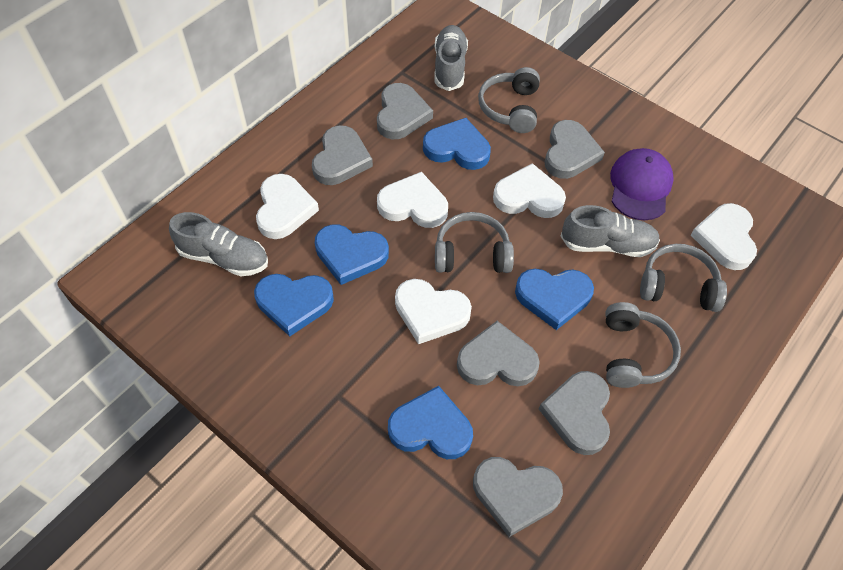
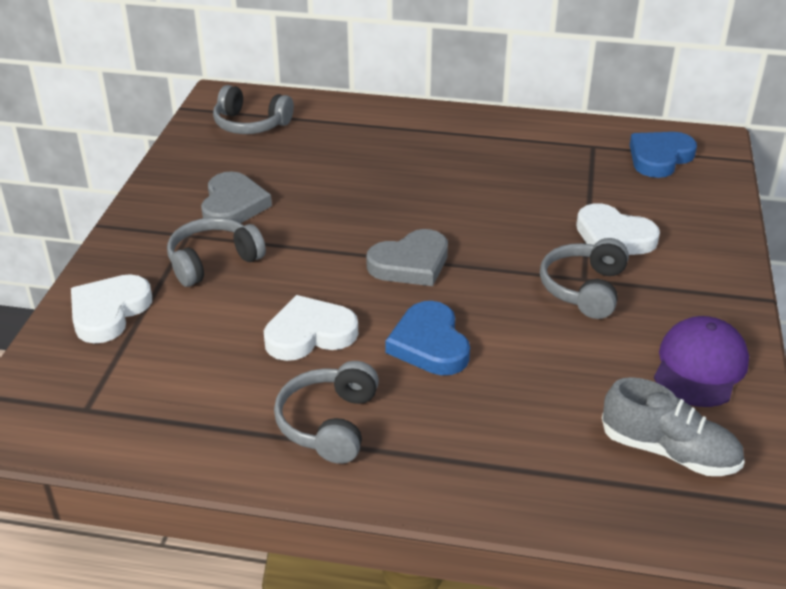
blue heart: 5 -> 2
grey heart: 6 -> 2
grey shoe: 3 -> 1
white heart: 5 -> 3

